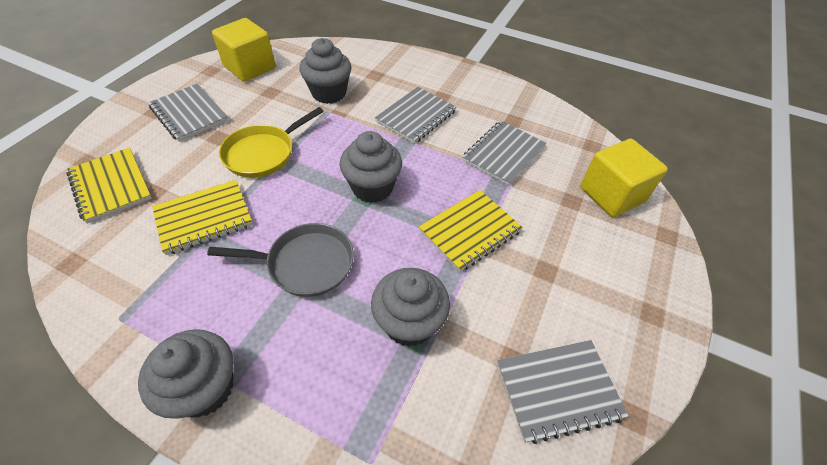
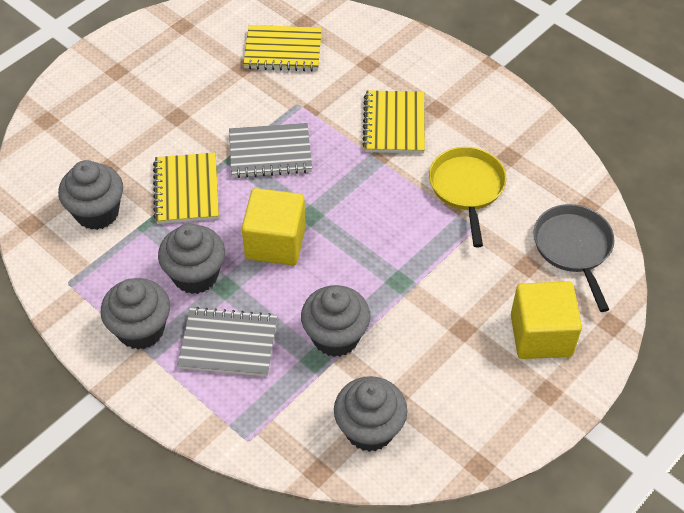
grey cupcake: 4 -> 5
grey notebook: 4 -> 2

